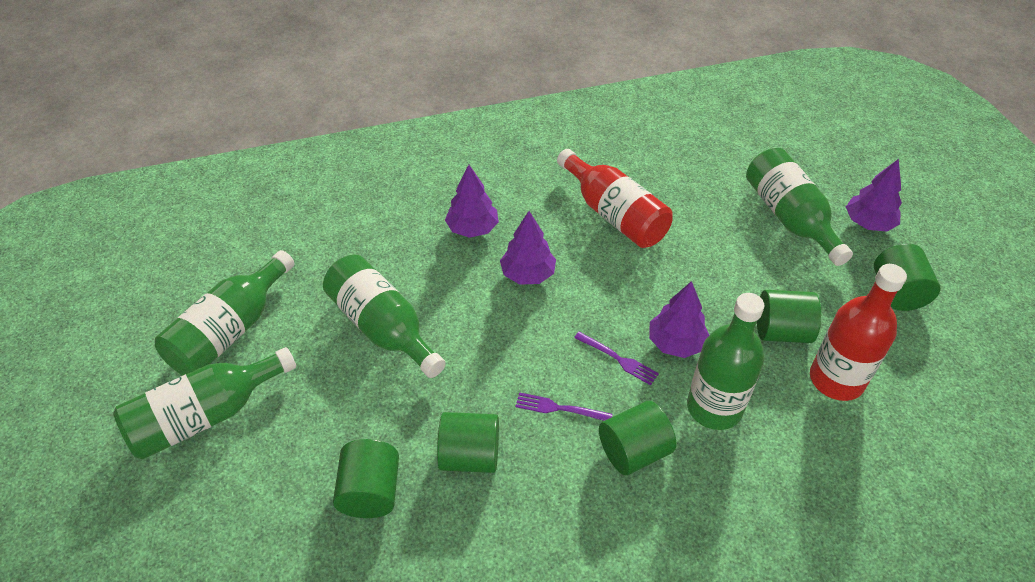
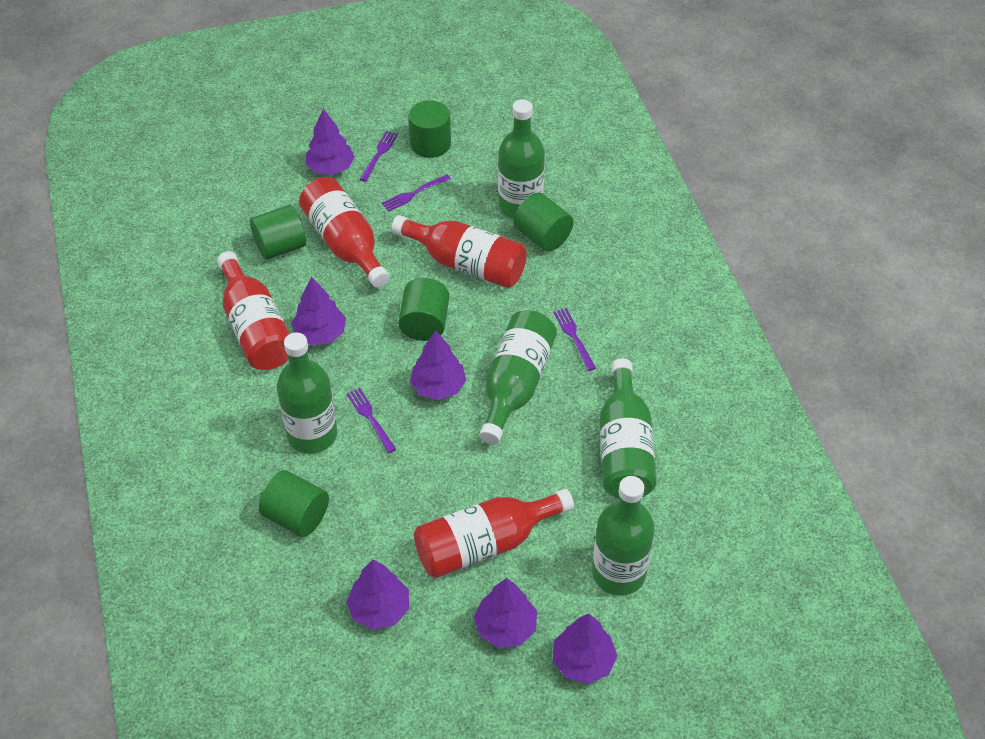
purple fork: 2 -> 4
purple tree: 4 -> 6
red bottle: 2 -> 4

